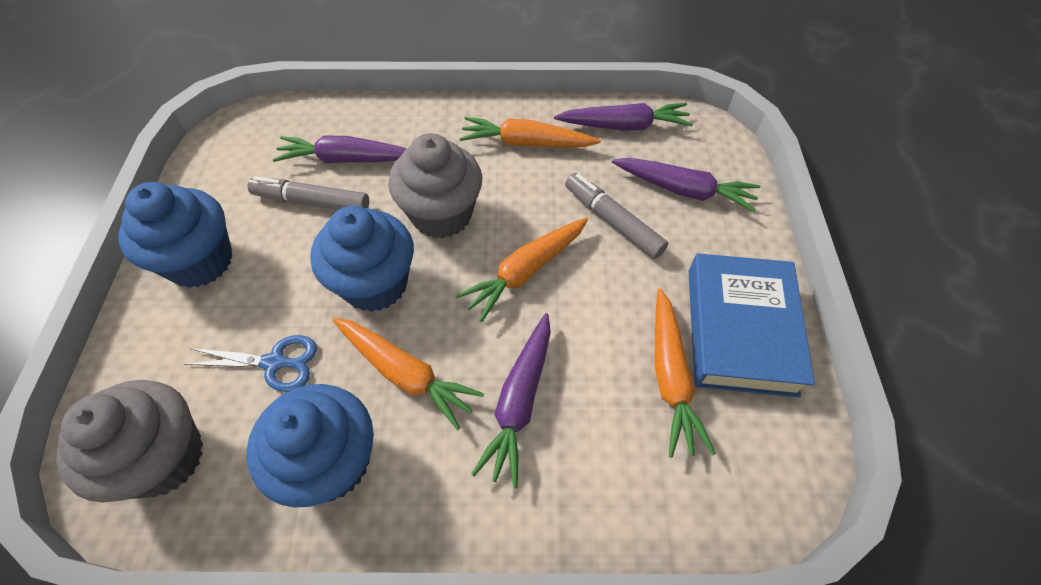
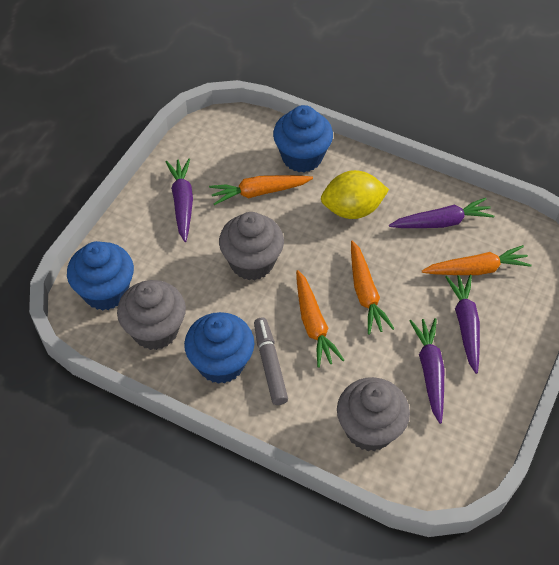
blue book: 1 -> 0
blue scissors: 1 -> 0
grey cupcake: 2 -> 3
grey marker: 2 -> 1
yellow lemon: 0 -> 1

